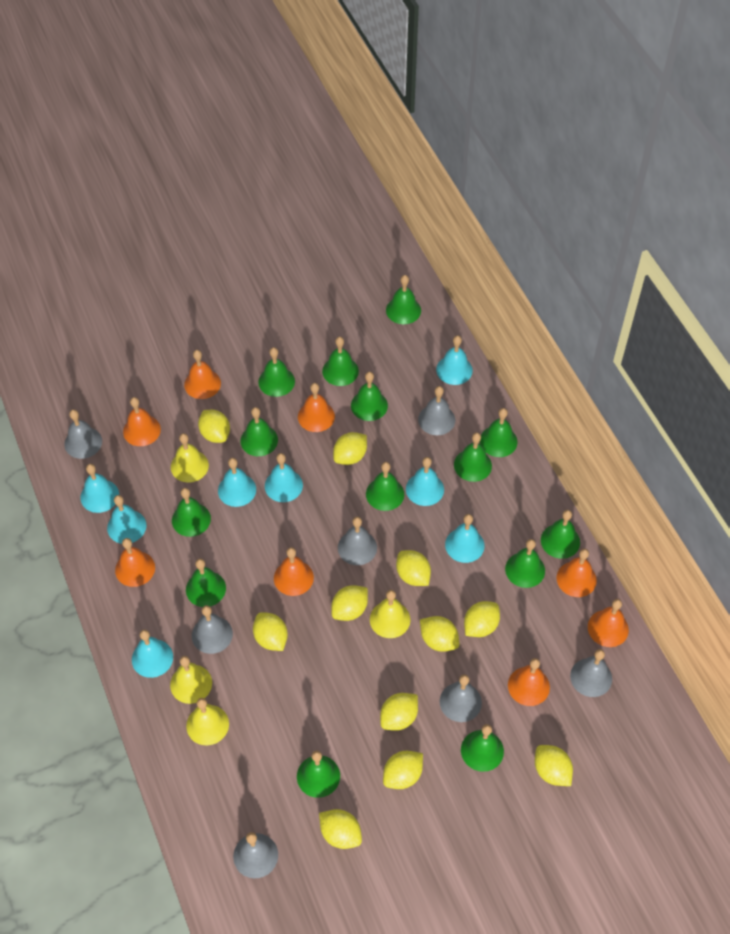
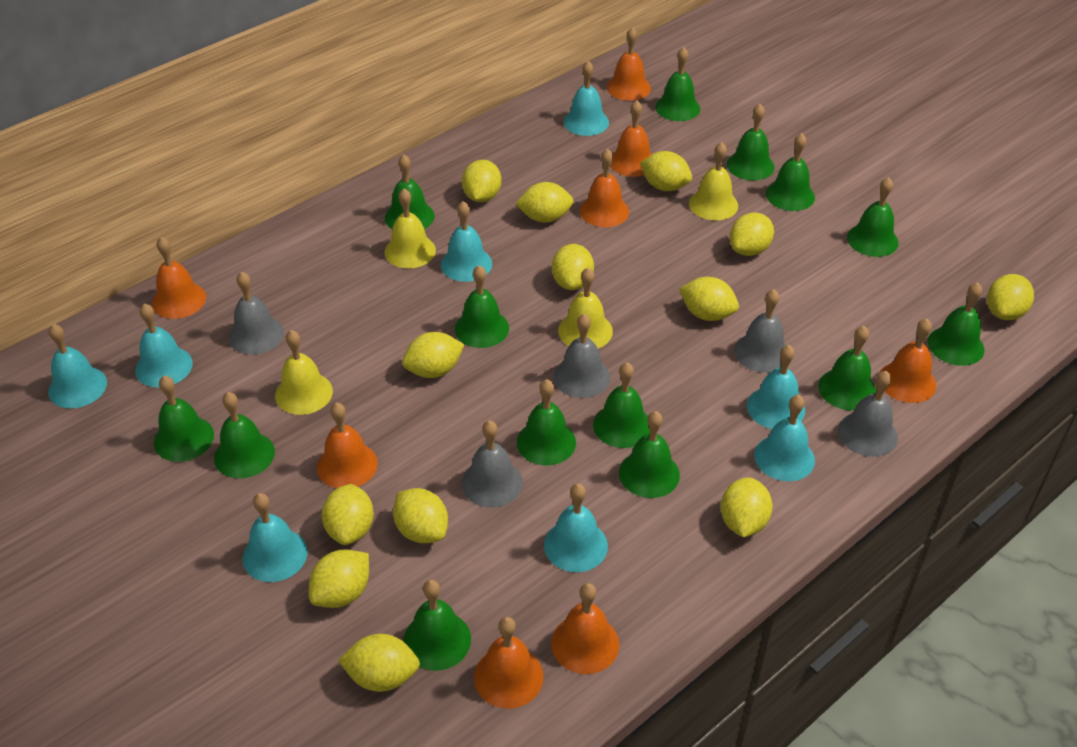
grey bell: 7 -> 5
yellow lemon: 11 -> 13

